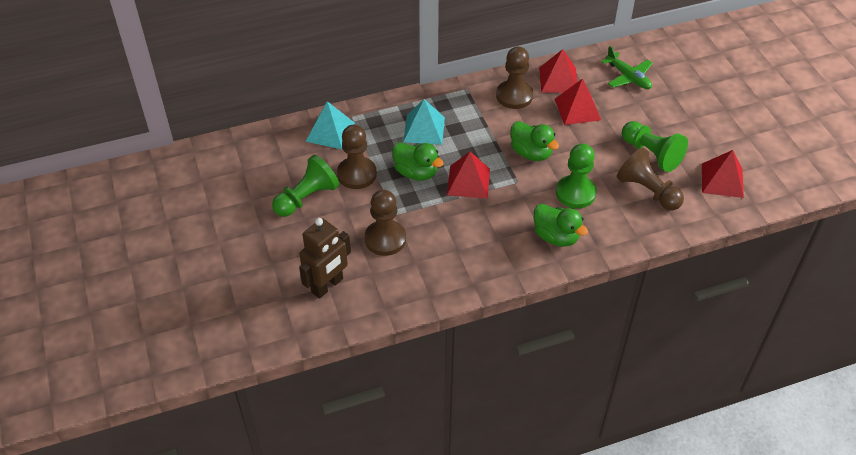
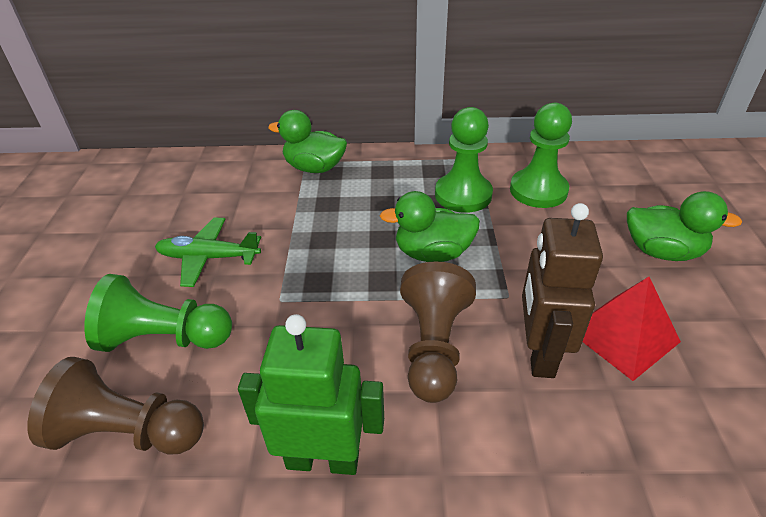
brown pawn: 4 -> 2
green robot: 0 -> 1
red pyramid: 4 -> 1
turquoise pyramid: 2 -> 0

